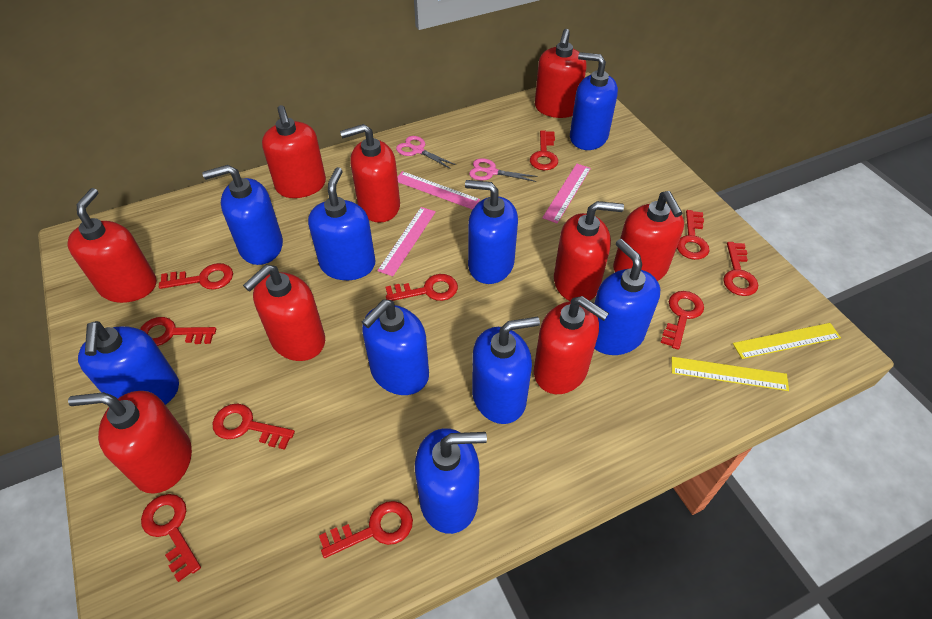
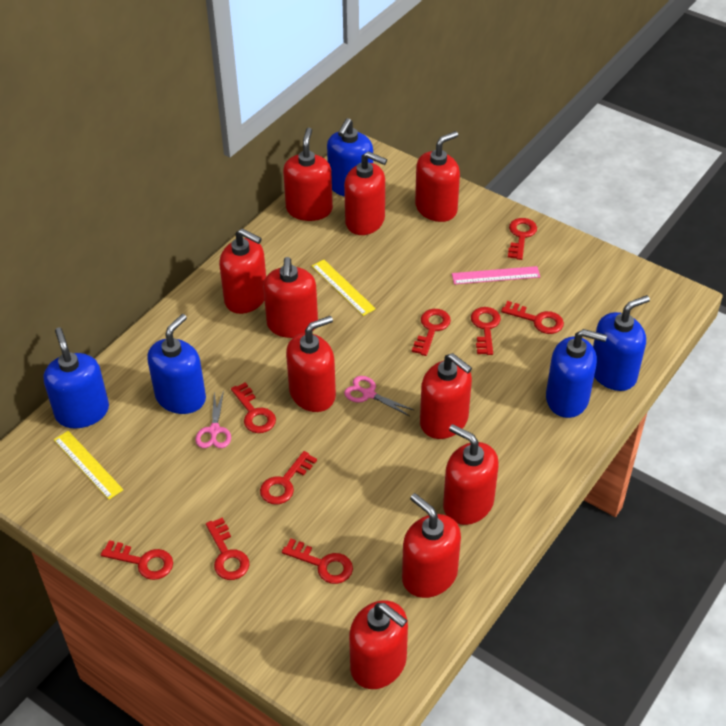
blue soap dispenser: 9 -> 5
pink ruler: 3 -> 1
red key: 10 -> 9
red soap dispenser: 9 -> 10

